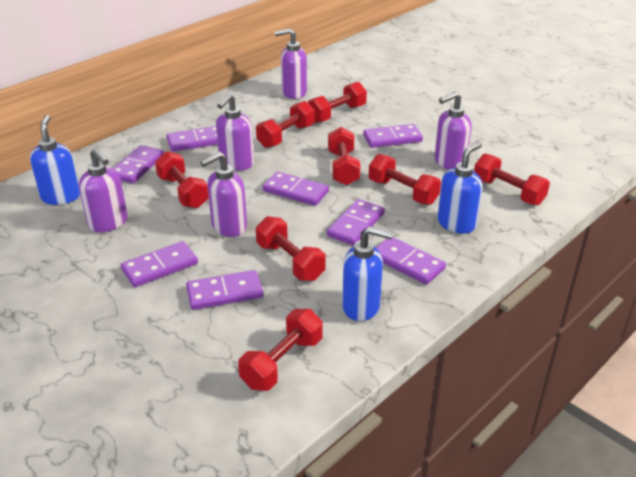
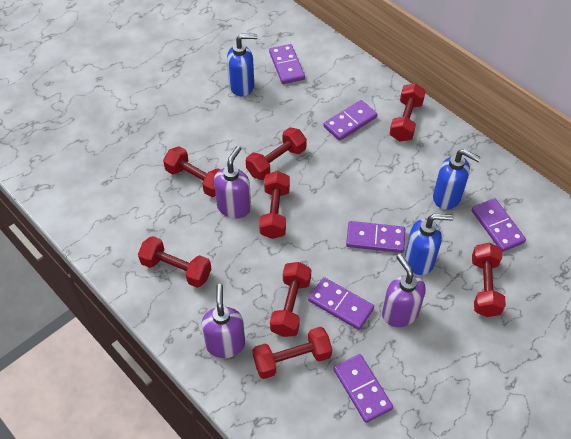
purple domino: 8 -> 6
purple soap dispenser: 5 -> 3

